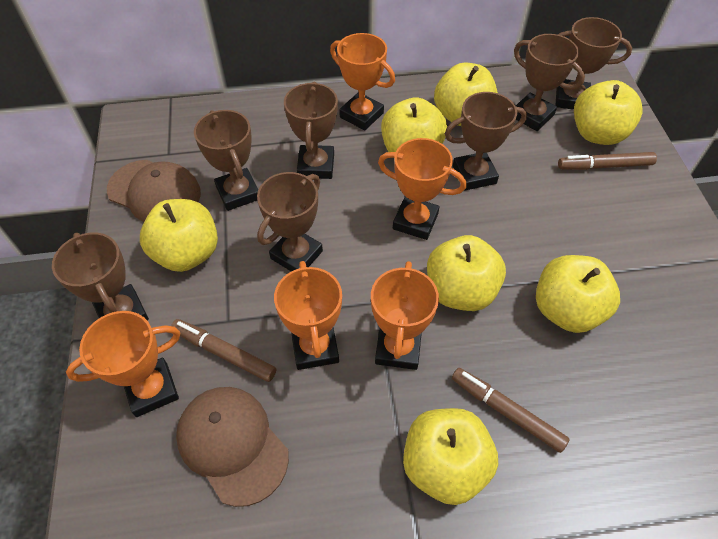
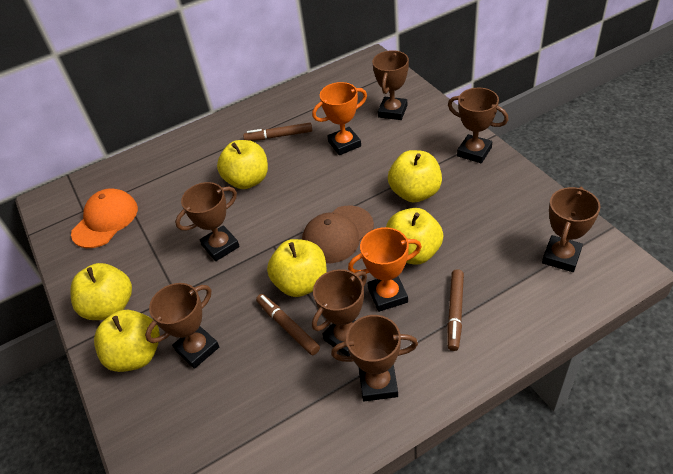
brown cap: 2 -> 1
orange cap: 0 -> 1
orange trophy: 5 -> 2
yellow apple: 7 -> 6

